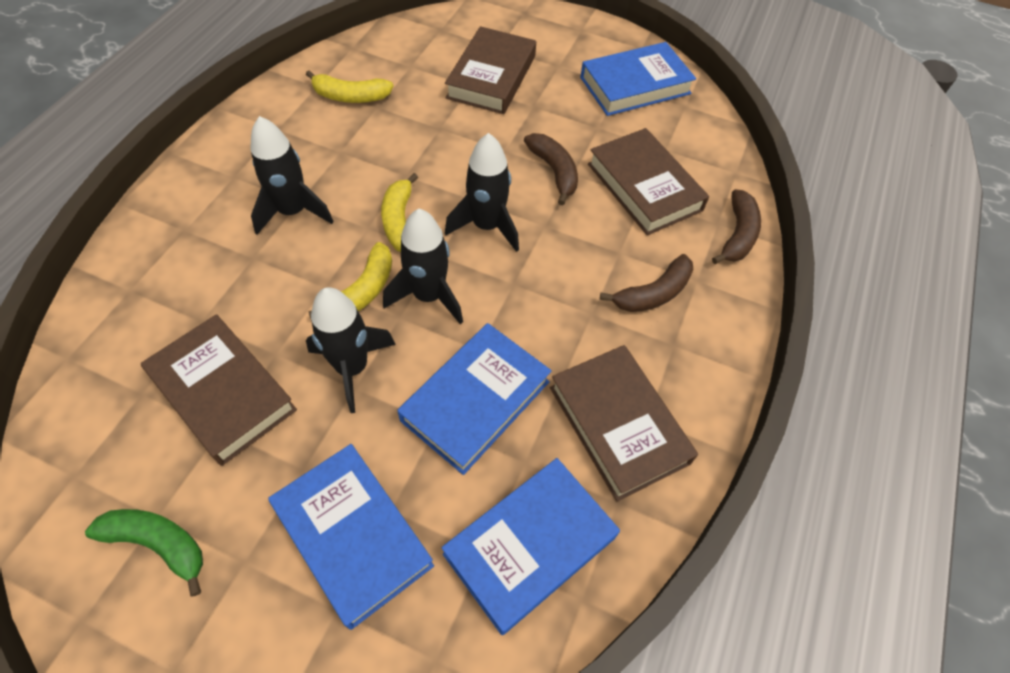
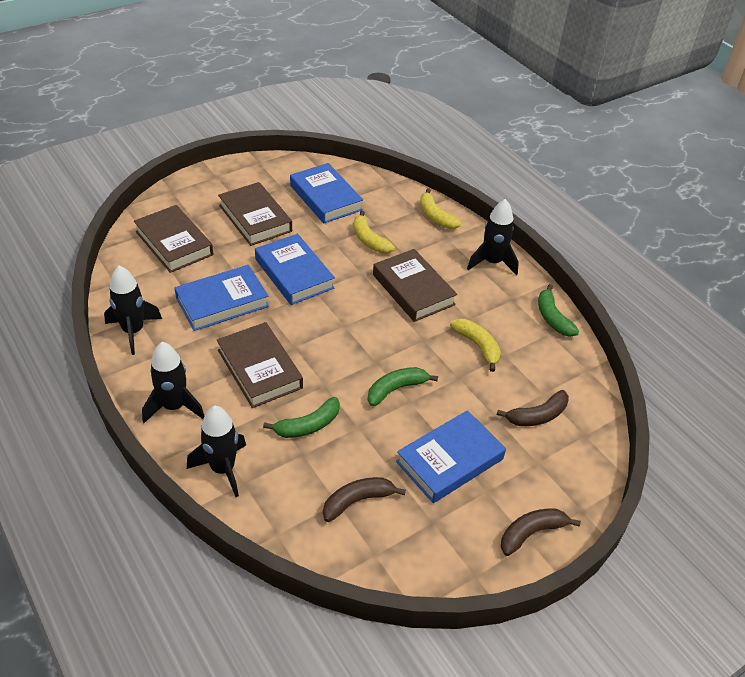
green banana: 1 -> 3

